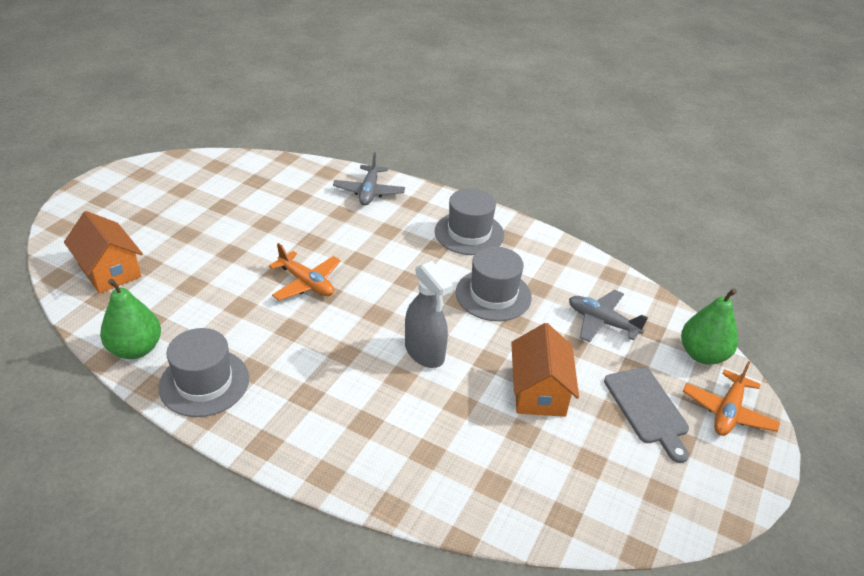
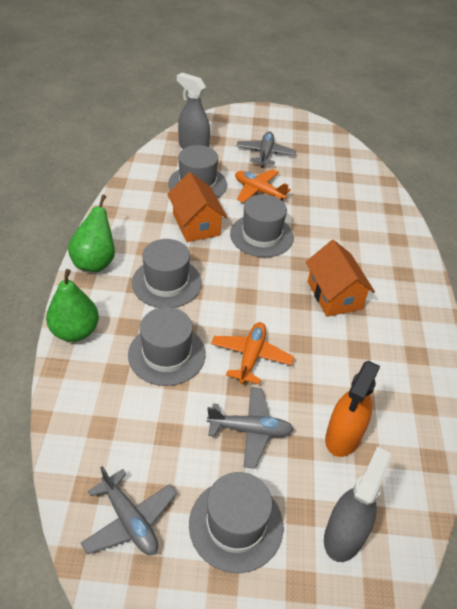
grey cutting board: 1 -> 0
grey hat: 3 -> 5
grey plane: 2 -> 3
grey spray bottle: 1 -> 2
orange spray bottle: 0 -> 1

